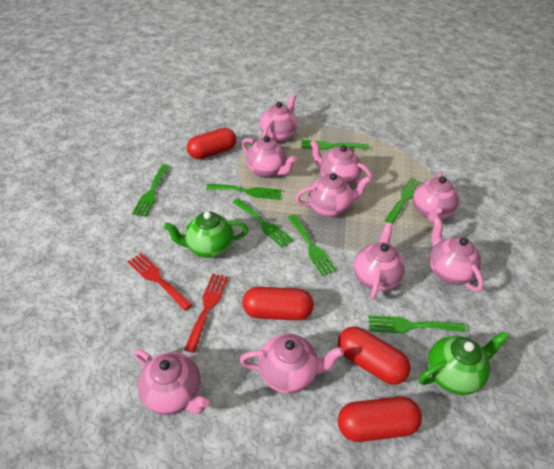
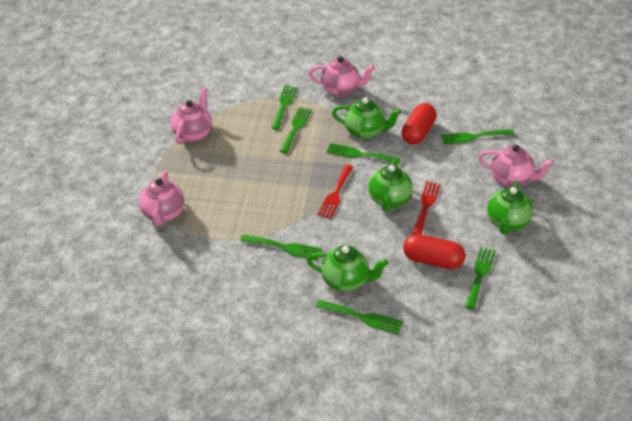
green teapot: 2 -> 4
pink teapot: 9 -> 4
red capsule: 4 -> 2

